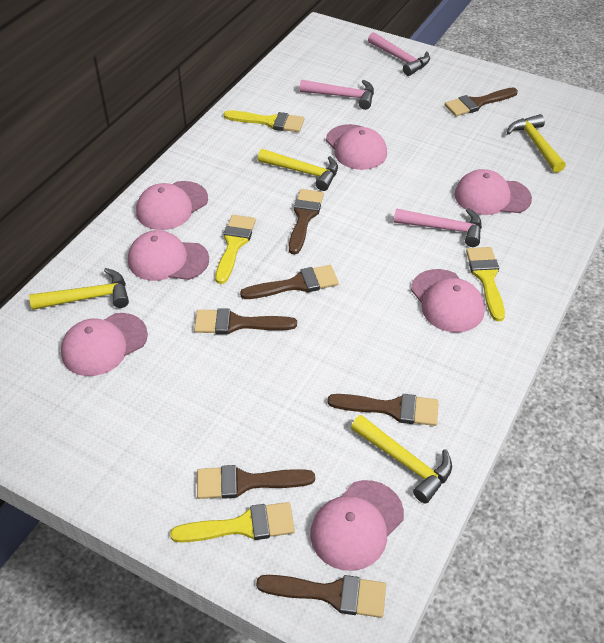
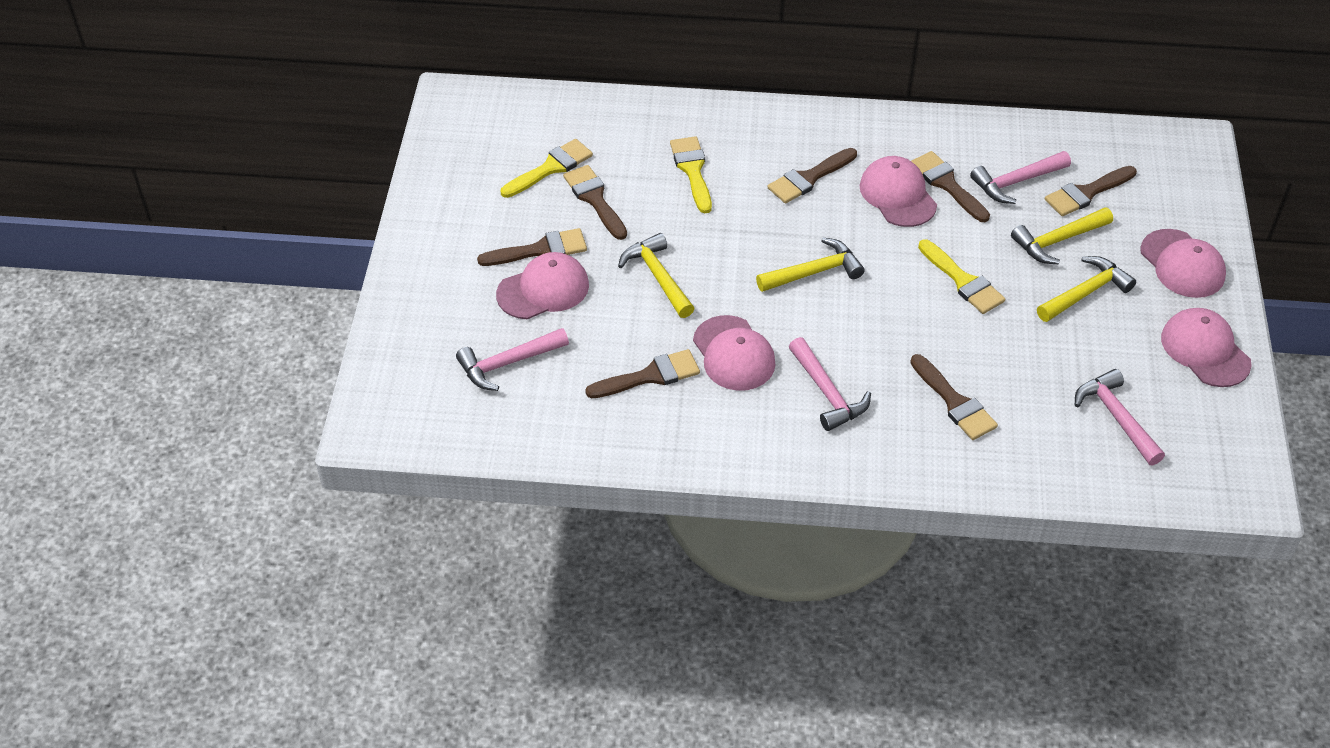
pink cap: 7 -> 5
pink hammer: 3 -> 4
yellow brush: 4 -> 3

